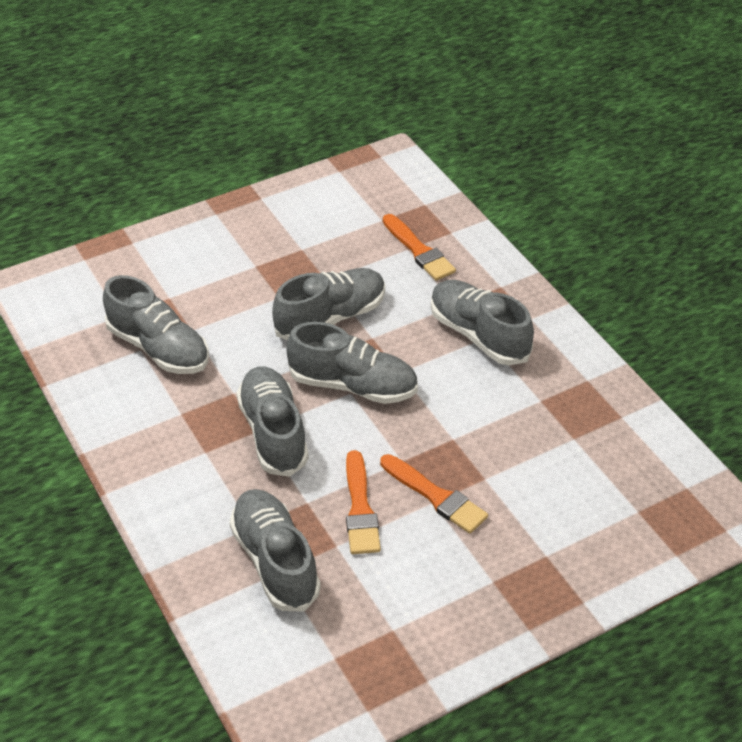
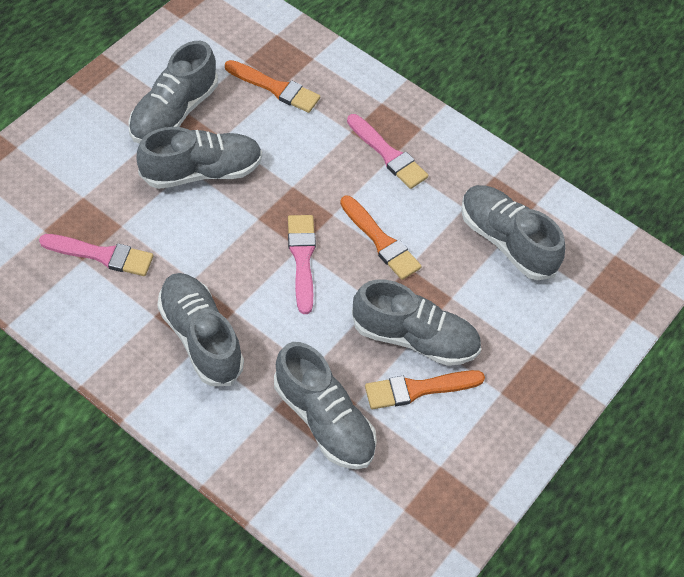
pink brush: 0 -> 3

